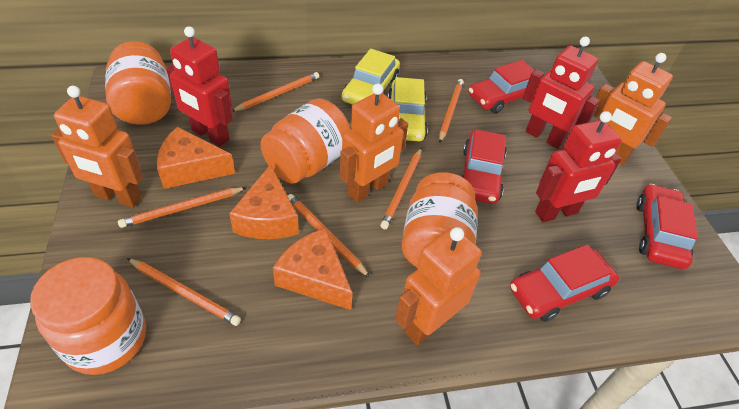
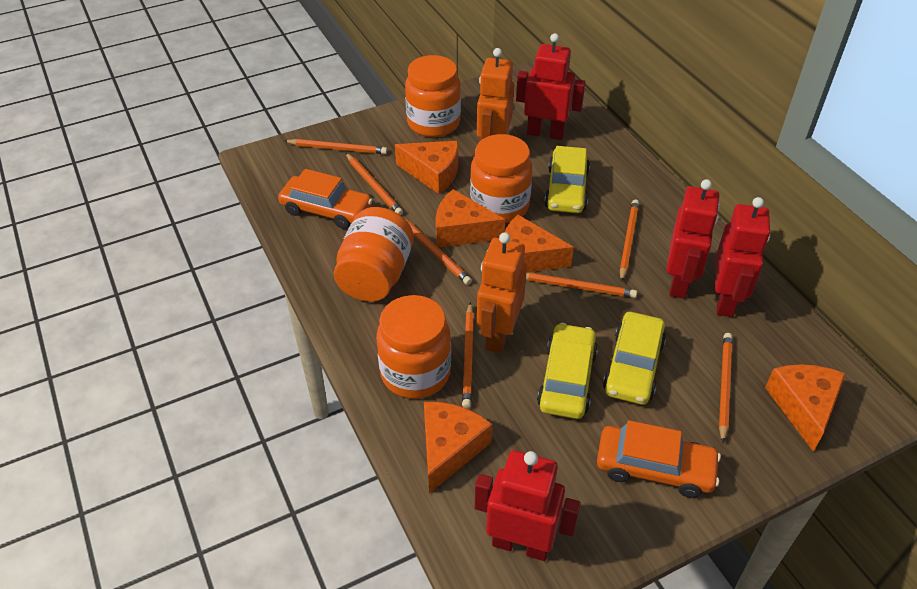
orange car: 0 -> 2
orange cheese: 3 -> 5
orange pencil: 6 -> 7
orange robot: 4 -> 2
red car: 4 -> 0
red robot: 3 -> 4
yellow car: 2 -> 3

